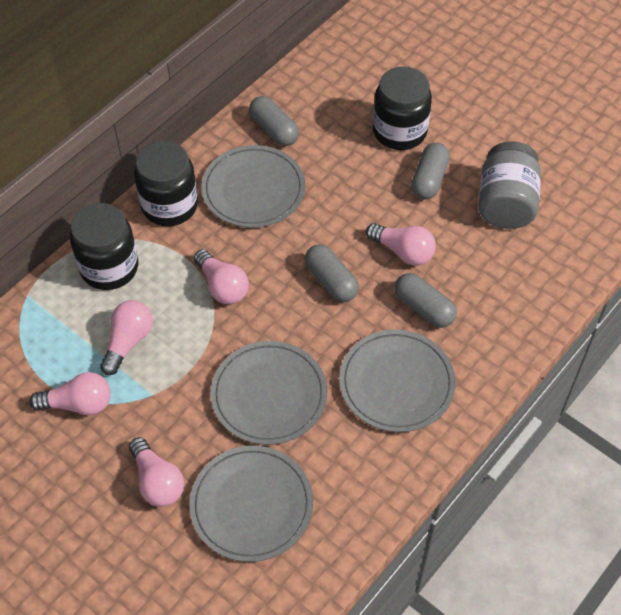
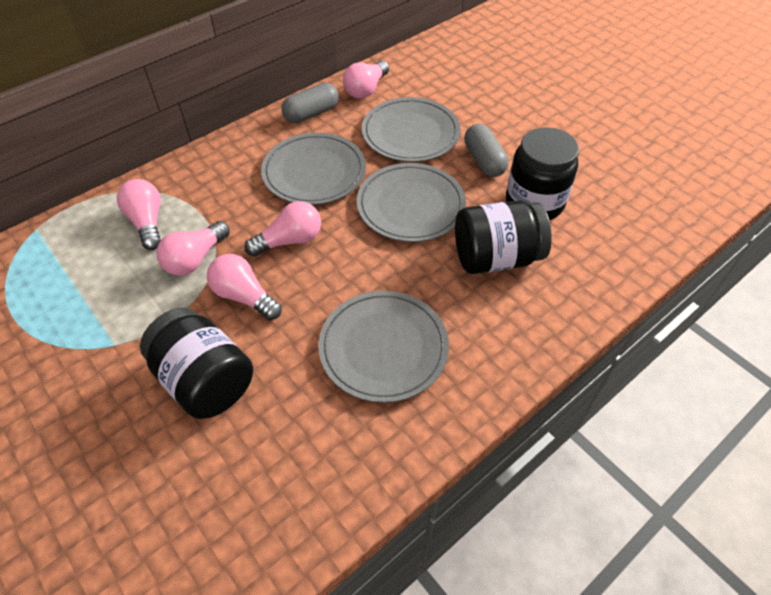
grey capsule: 4 -> 2
grey jar: 1 -> 0

